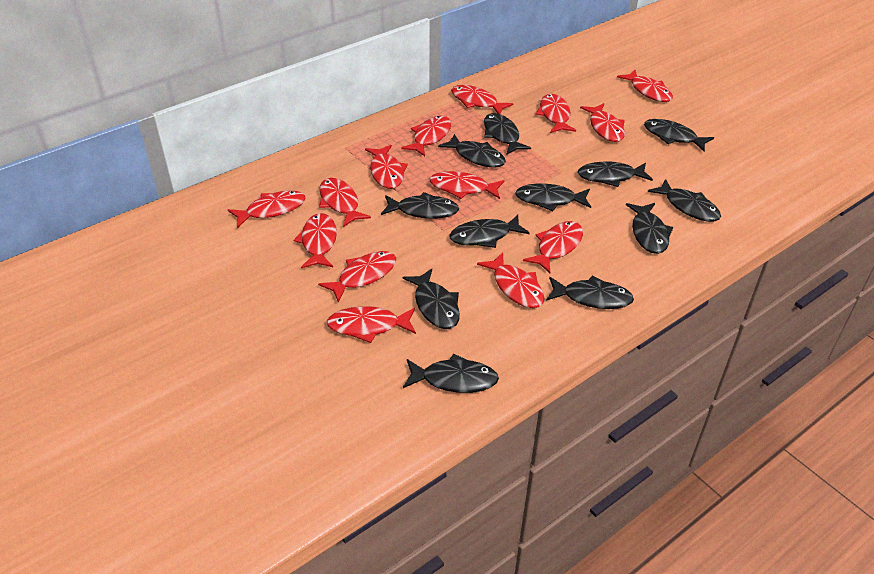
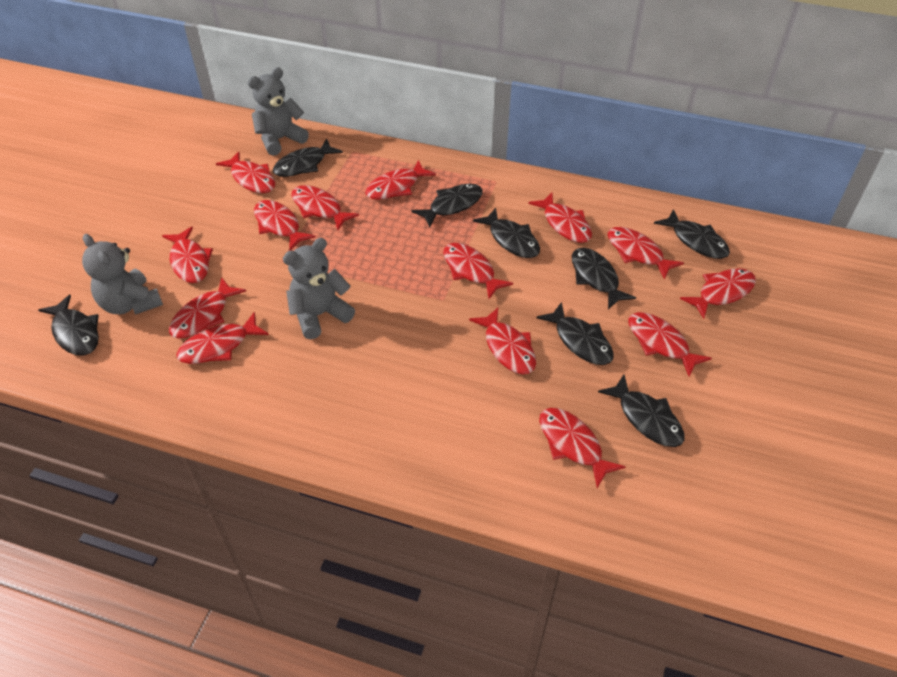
black fish: 12 -> 8
grey teddy bear: 0 -> 3

